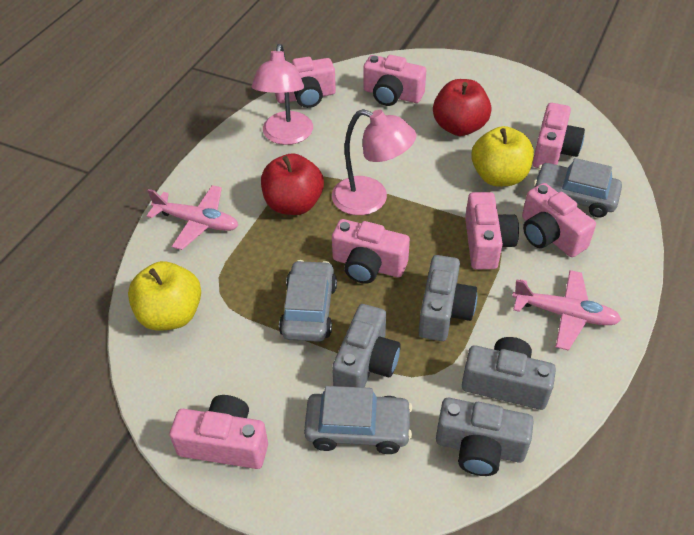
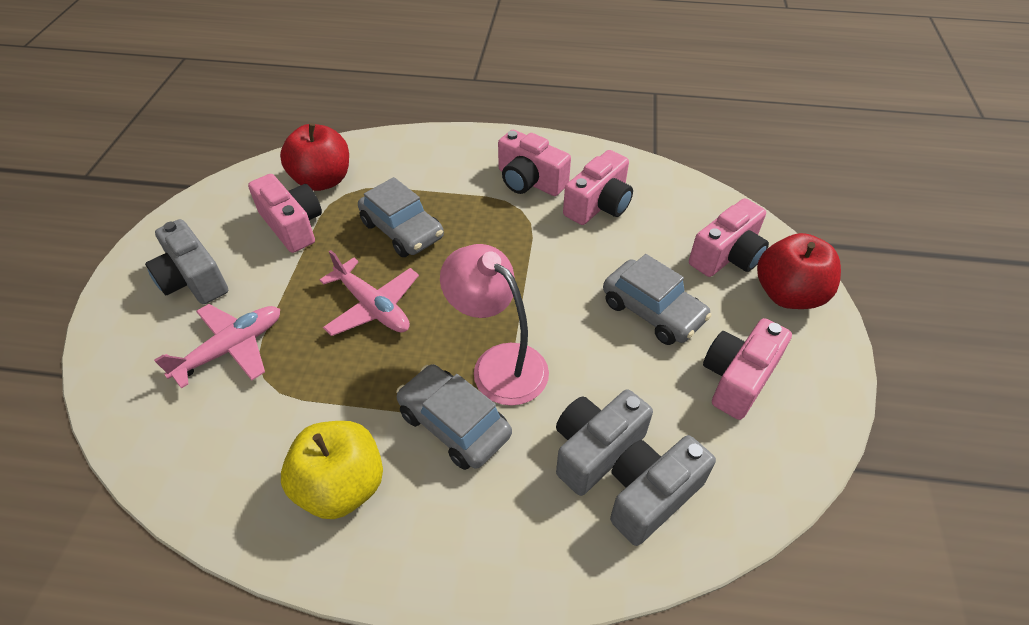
grey camera: 4 -> 3
pink camera: 7 -> 5
pink lamp: 2 -> 1
yellow apple: 2 -> 1

